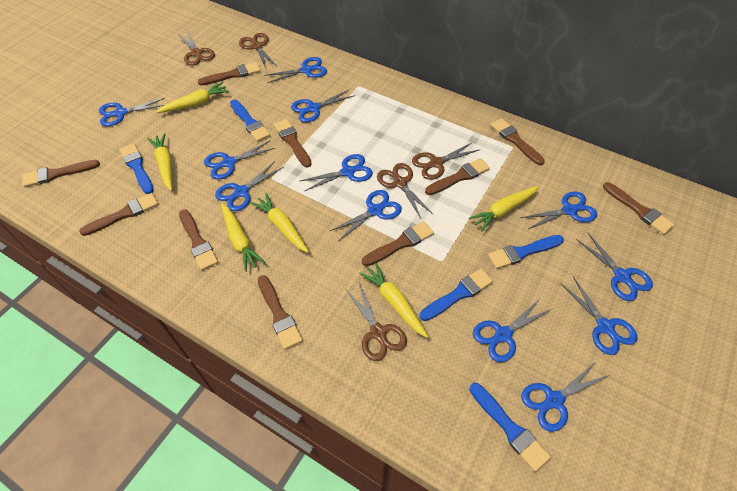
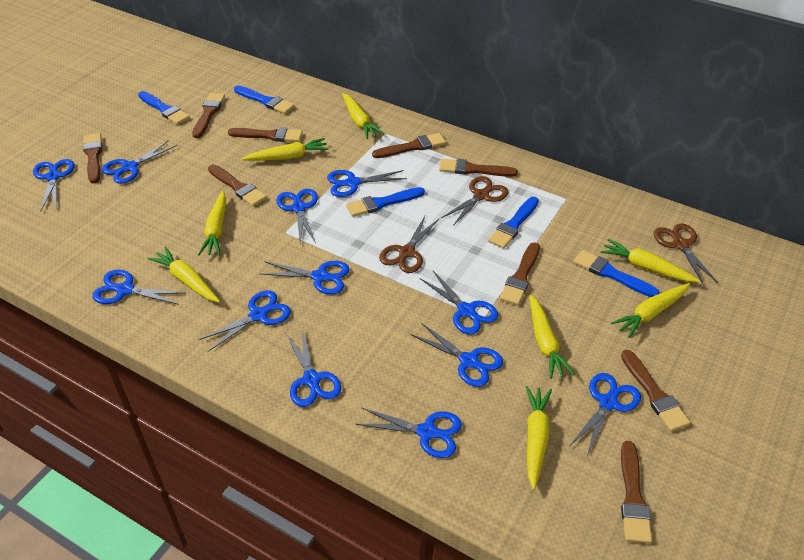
brown brush: 10 -> 9
brown scissors: 5 -> 3
yellow carrot: 6 -> 8

